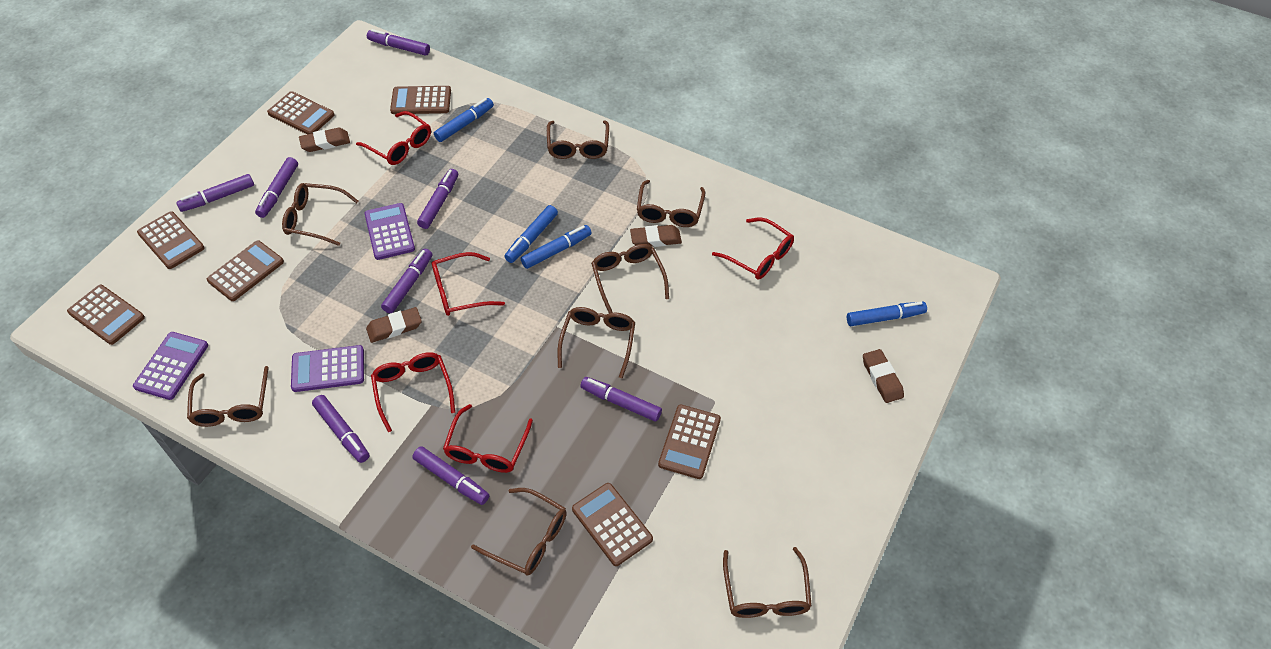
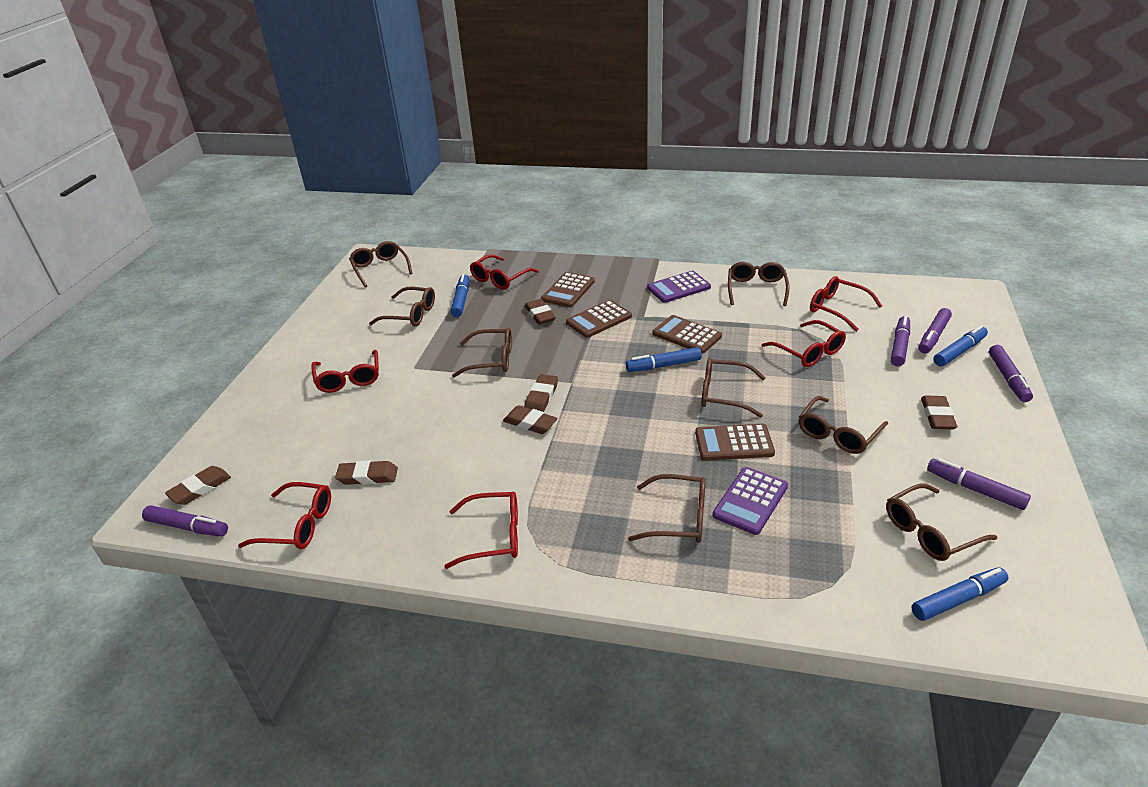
brown calculator: 7 -> 4
brown eraser: 4 -> 6
purple calculator: 3 -> 2
purple marker: 8 -> 5
red glasses: 5 -> 6

